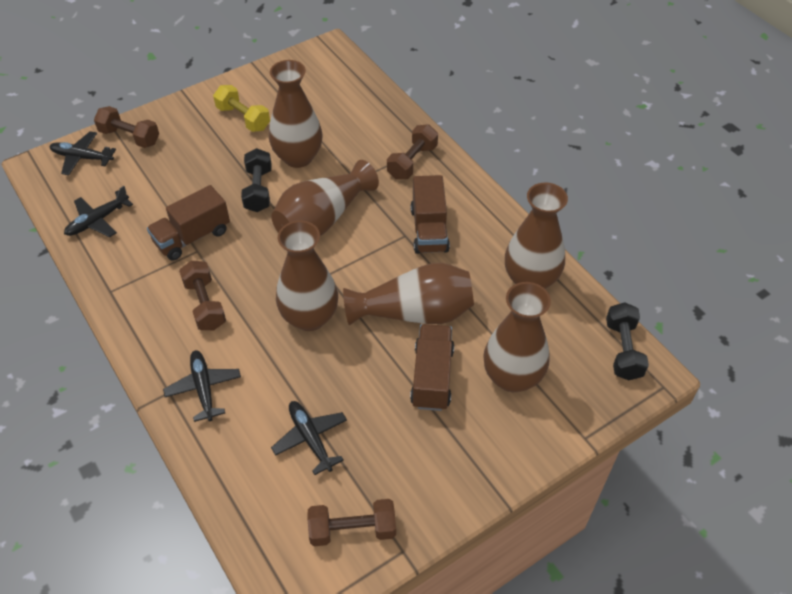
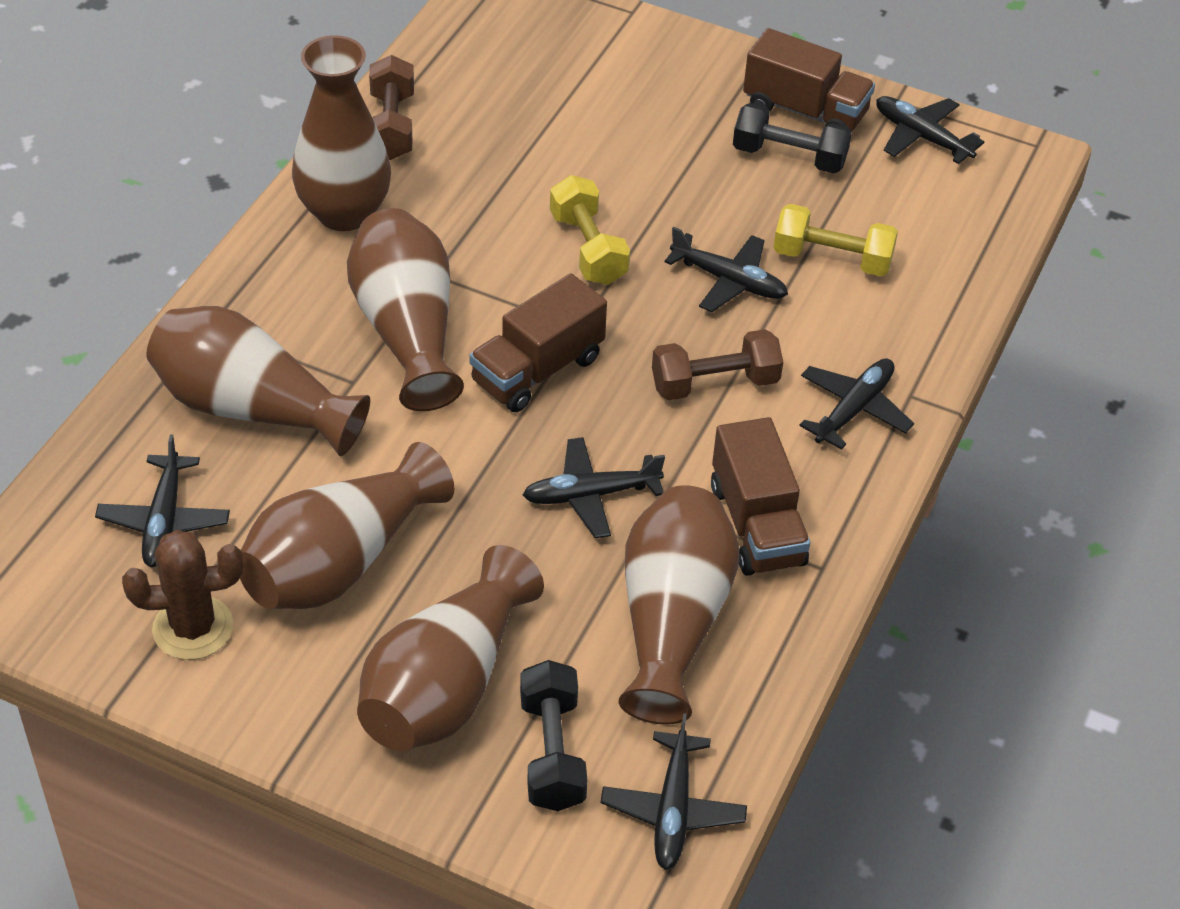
black plane: 4 -> 6
brown cactus: 0 -> 1
brown dumbbell: 4 -> 2
yellow dumbbell: 1 -> 2

